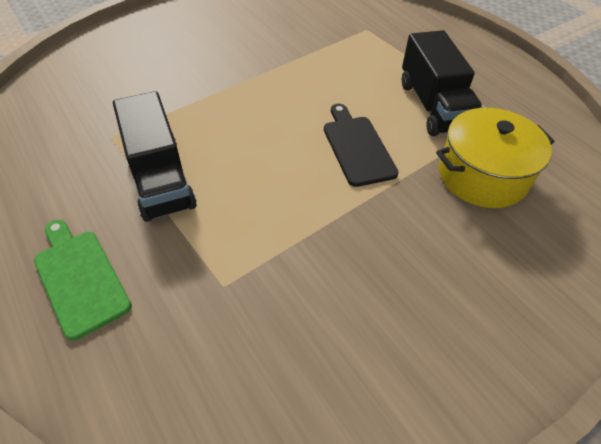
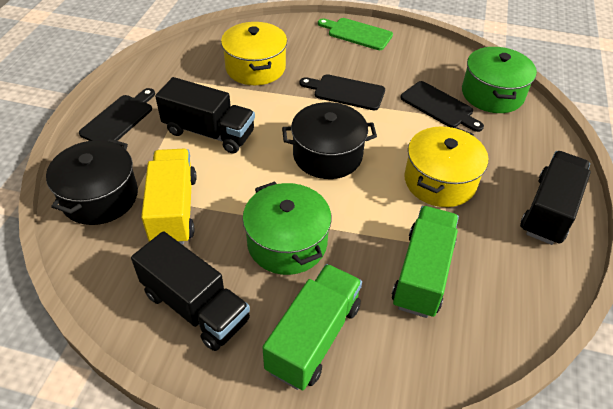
black cutting board: 1 -> 3
black pot: 0 -> 2
black truck: 2 -> 3
green pot: 0 -> 2
green truck: 0 -> 2
yellow pot: 1 -> 2
yellow truck: 0 -> 1

